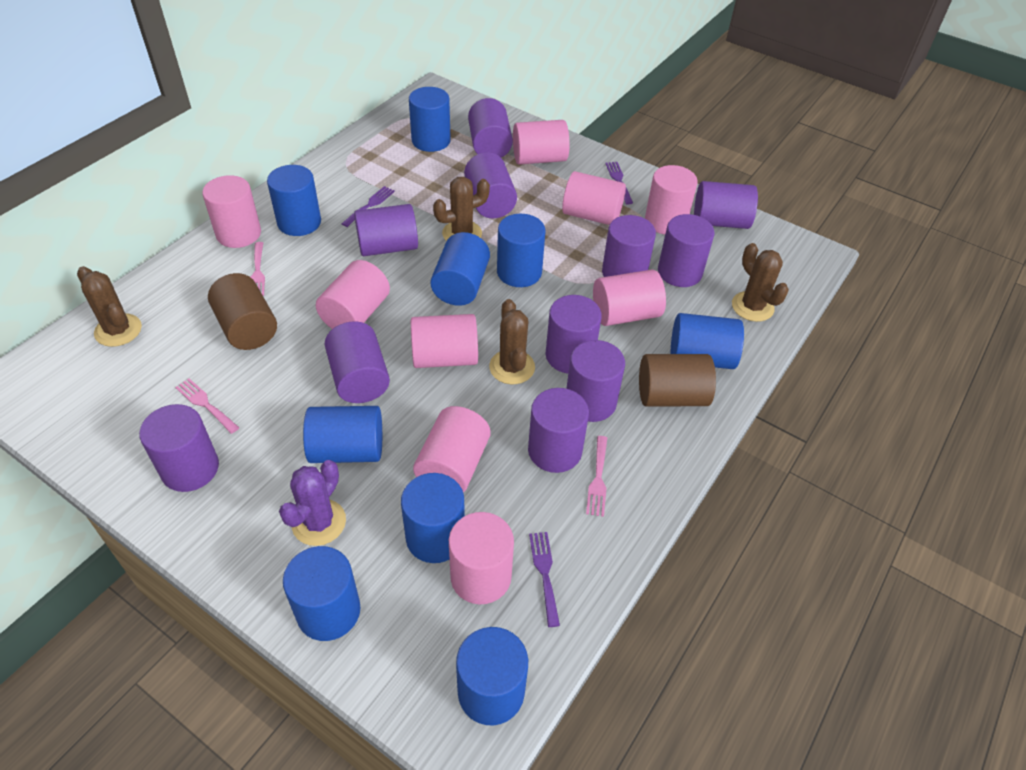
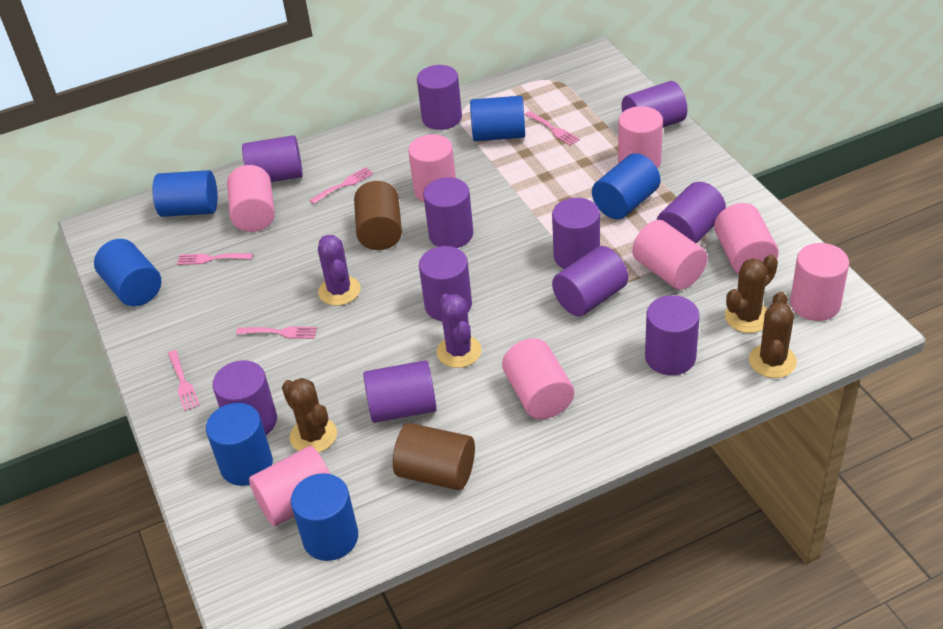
blue cylinder: 9 -> 6
brown cactus: 4 -> 3
pink cylinder: 9 -> 8
pink fork: 3 -> 5
purple cactus: 1 -> 2
purple fork: 3 -> 0

